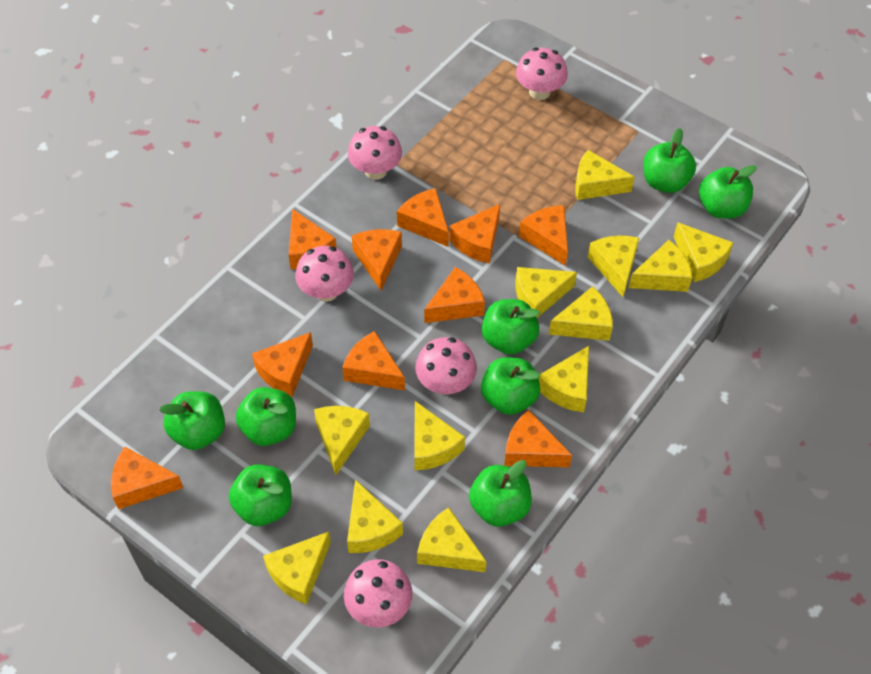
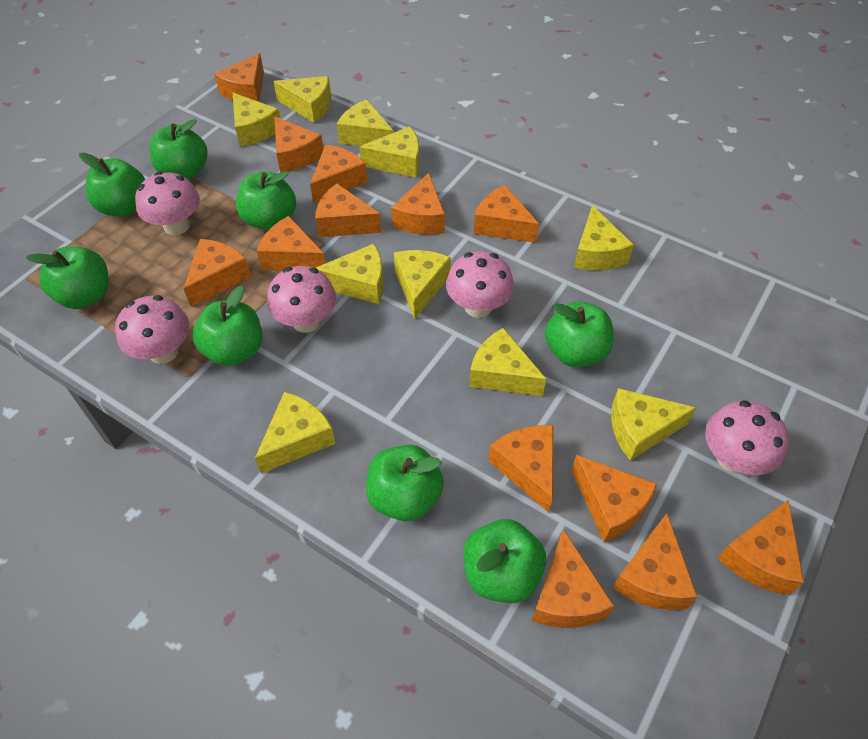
orange cheese: 10 -> 13
yellow cheese: 12 -> 10

